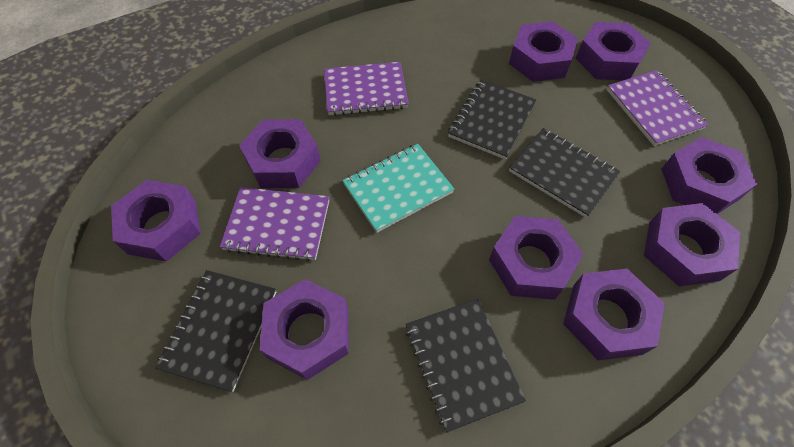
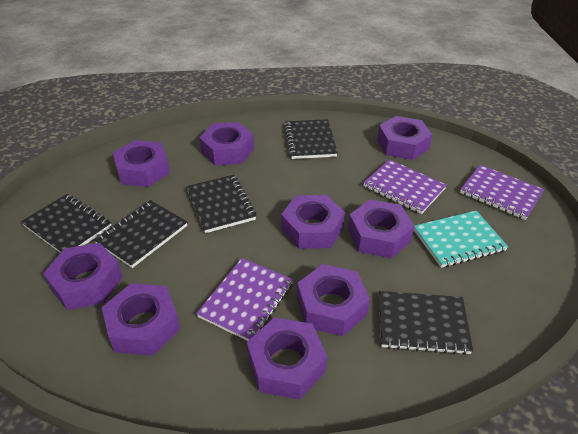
black notebook: 4 -> 5

